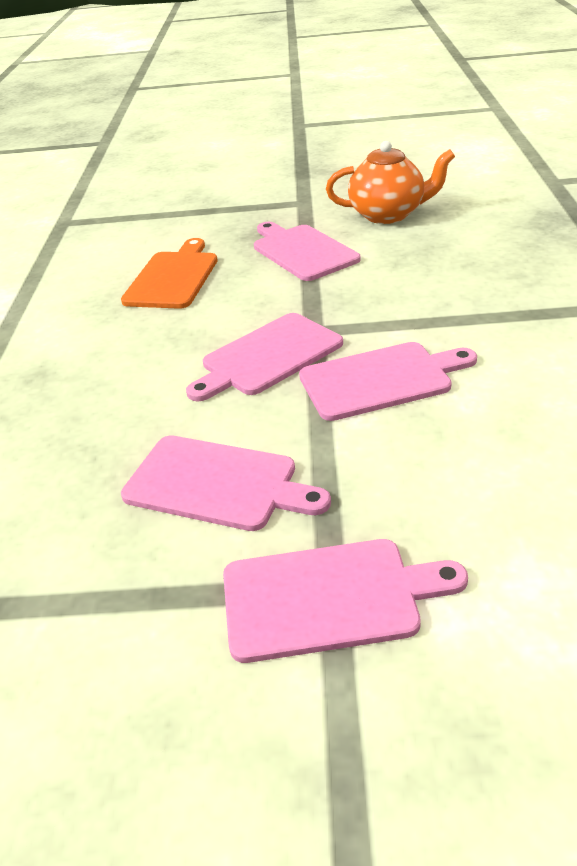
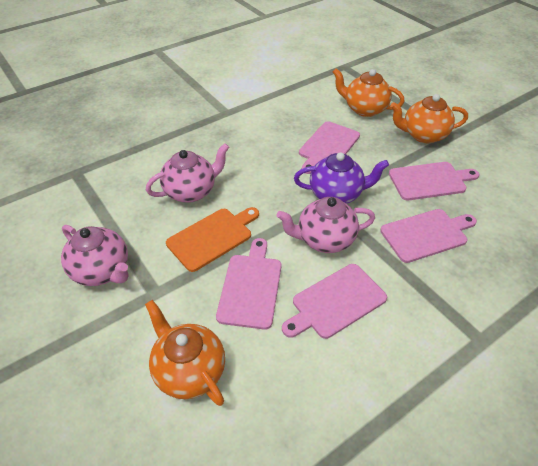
orange teapot: 1 -> 3
pink teapot: 0 -> 3
purple teapot: 0 -> 1

